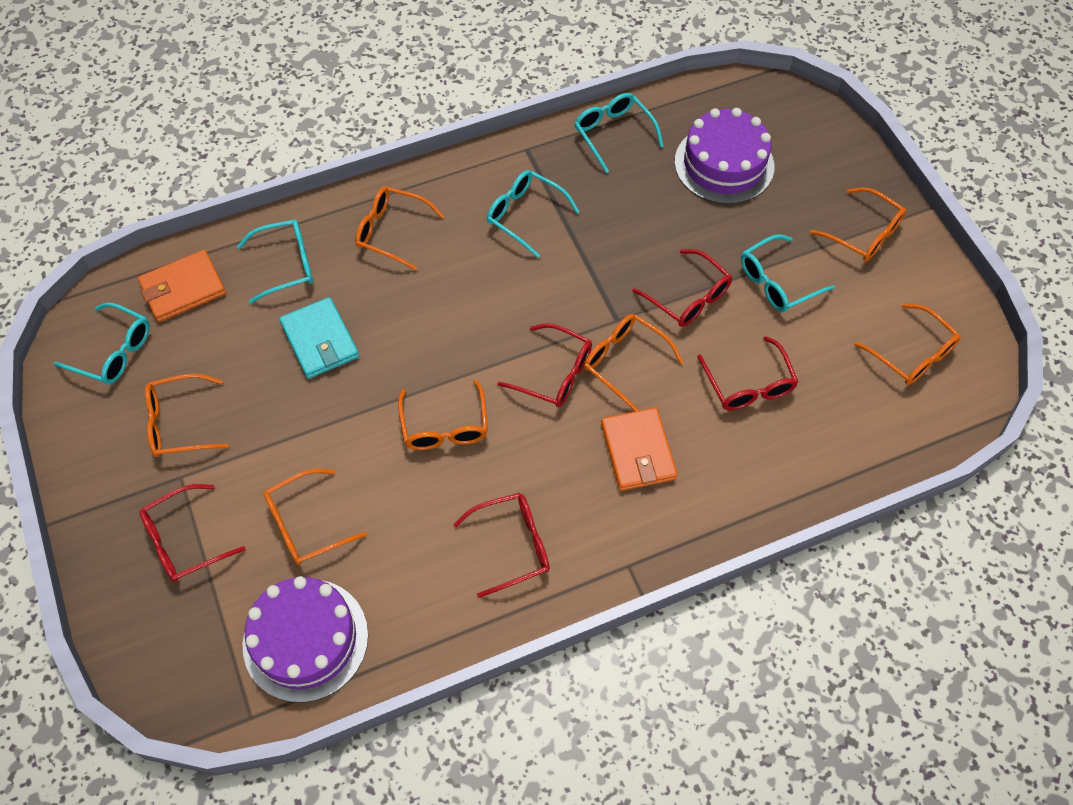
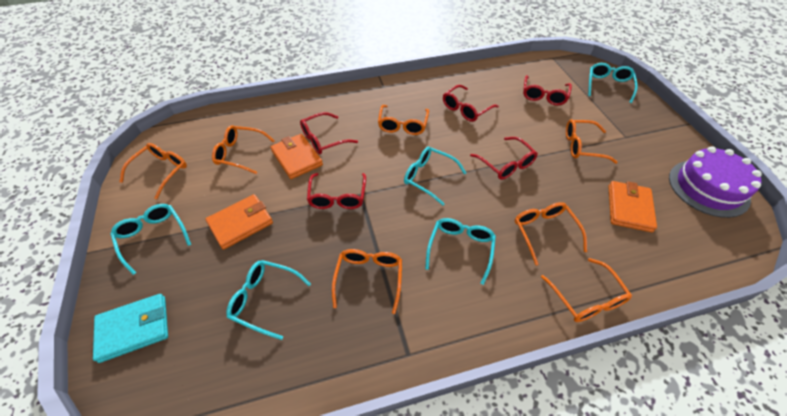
orange wallet: 2 -> 3
purple cake: 2 -> 1

